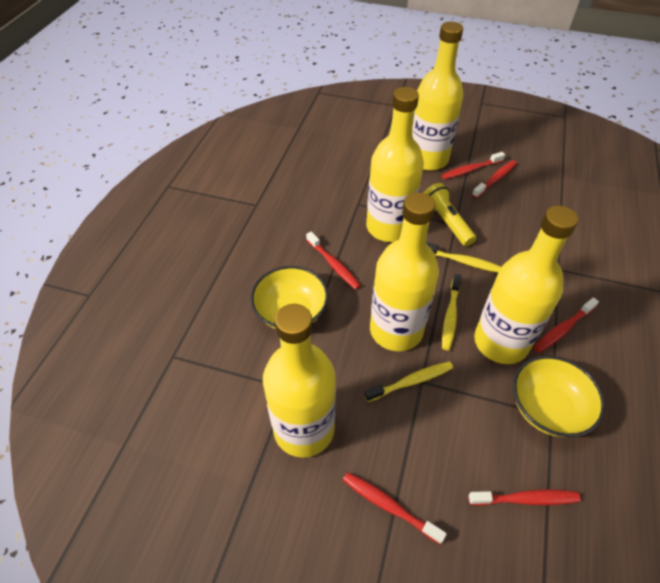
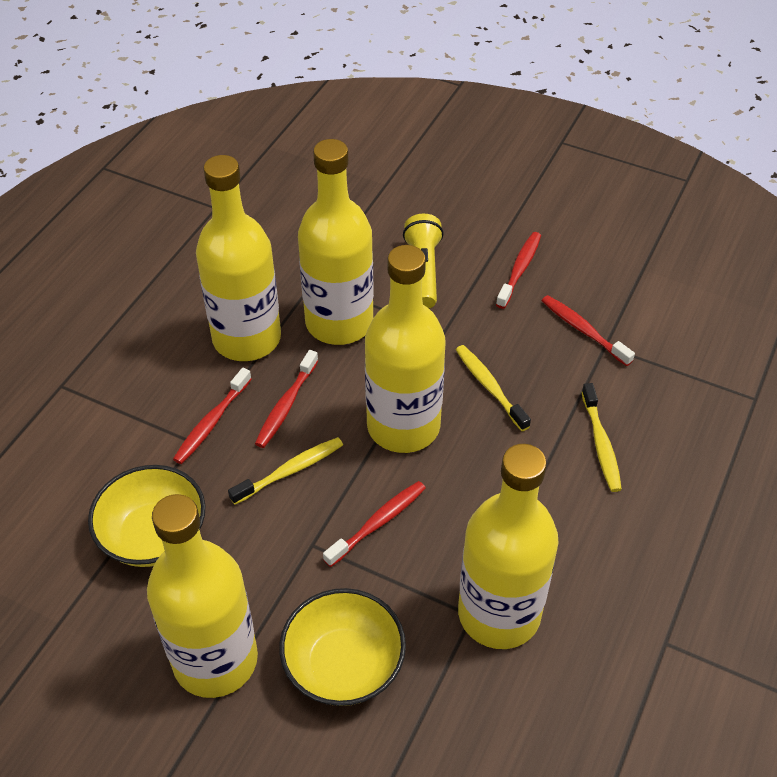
red toothbrush: 6 -> 5

